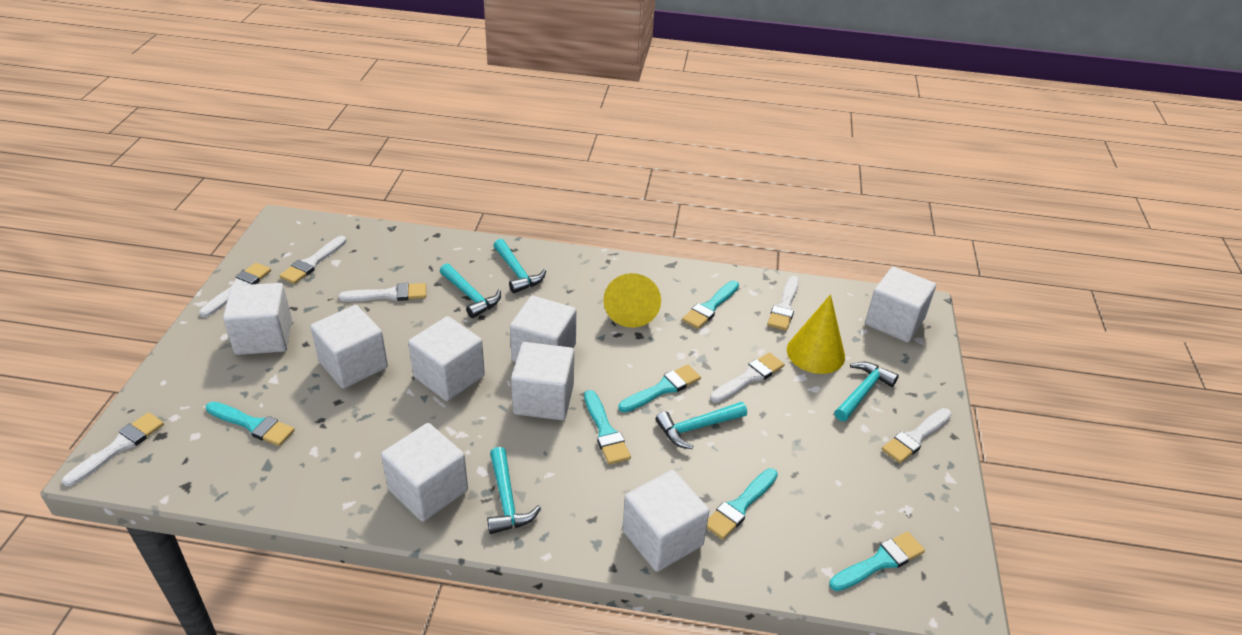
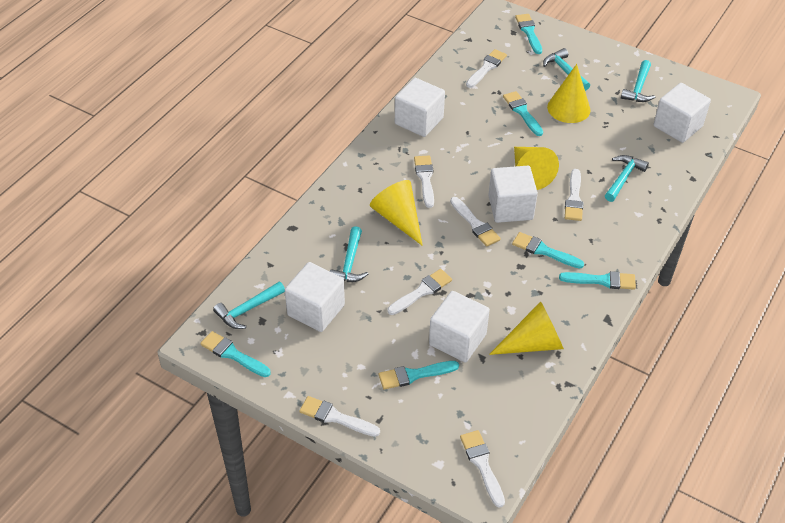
white cube: 8 -> 5
yellow cone: 2 -> 4

